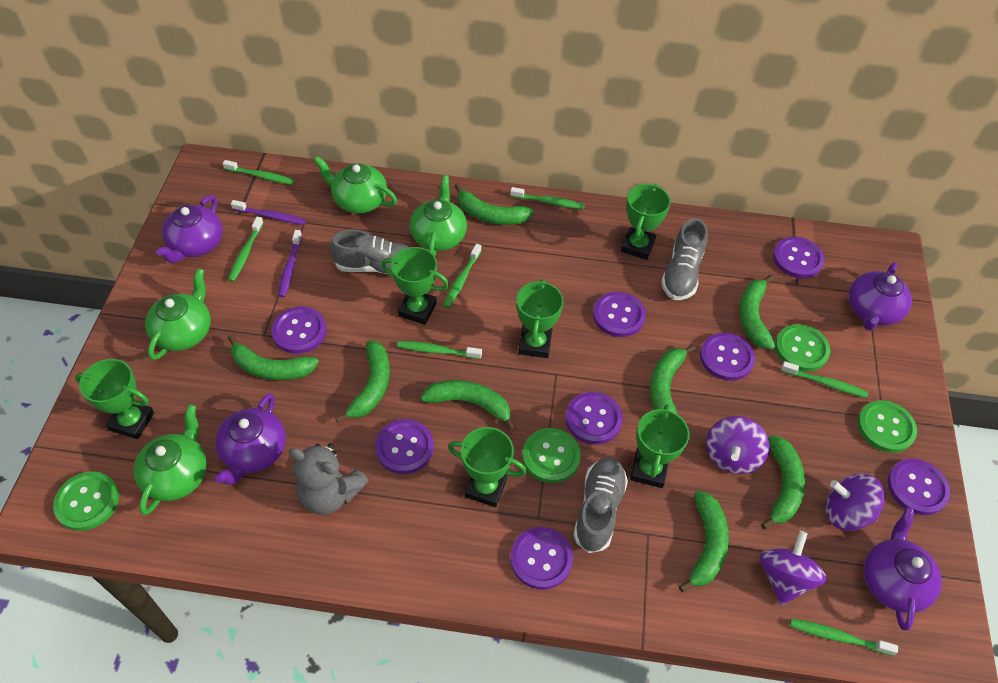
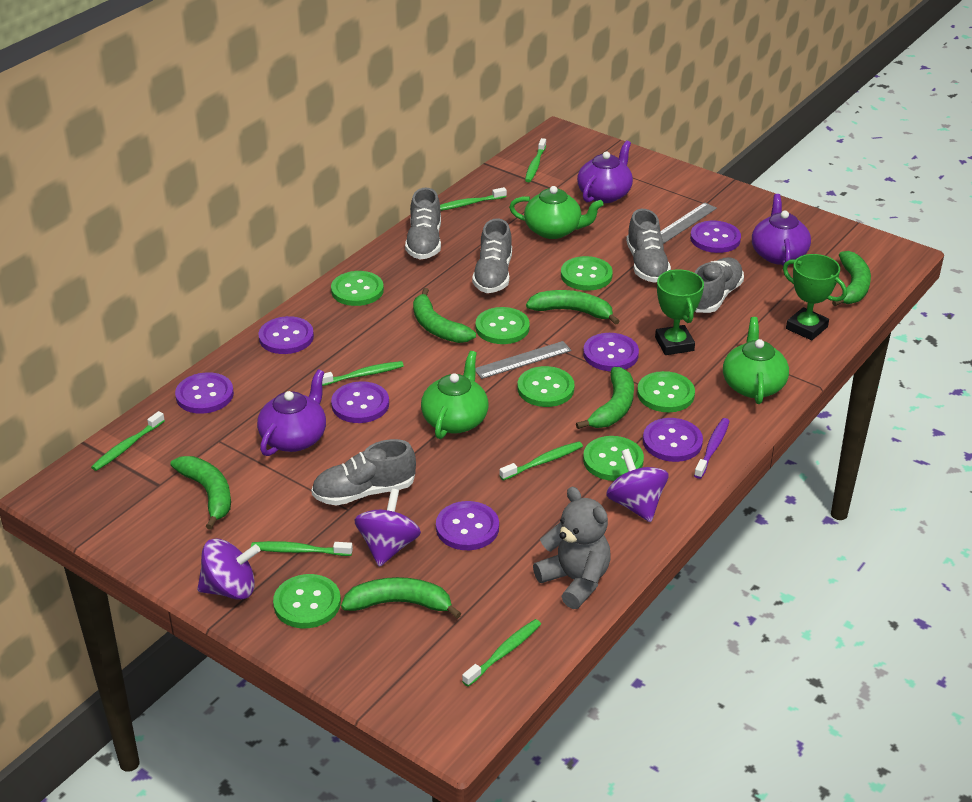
green banana: 8 -> 6
green button: 4 -> 7
green teapot: 4 -> 3
green trophy: 6 -> 2
grey ruler: 0 -> 2
grey shoe: 3 -> 5
purple button: 8 -> 7
purple teapot: 4 -> 3
purple toothbrush: 2 -> 1

